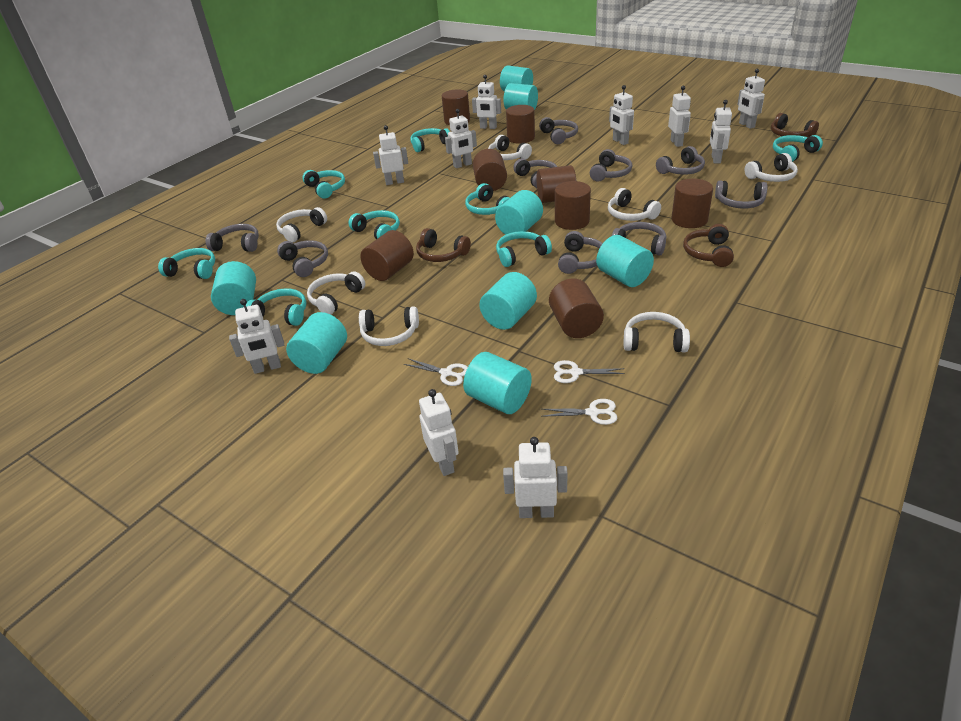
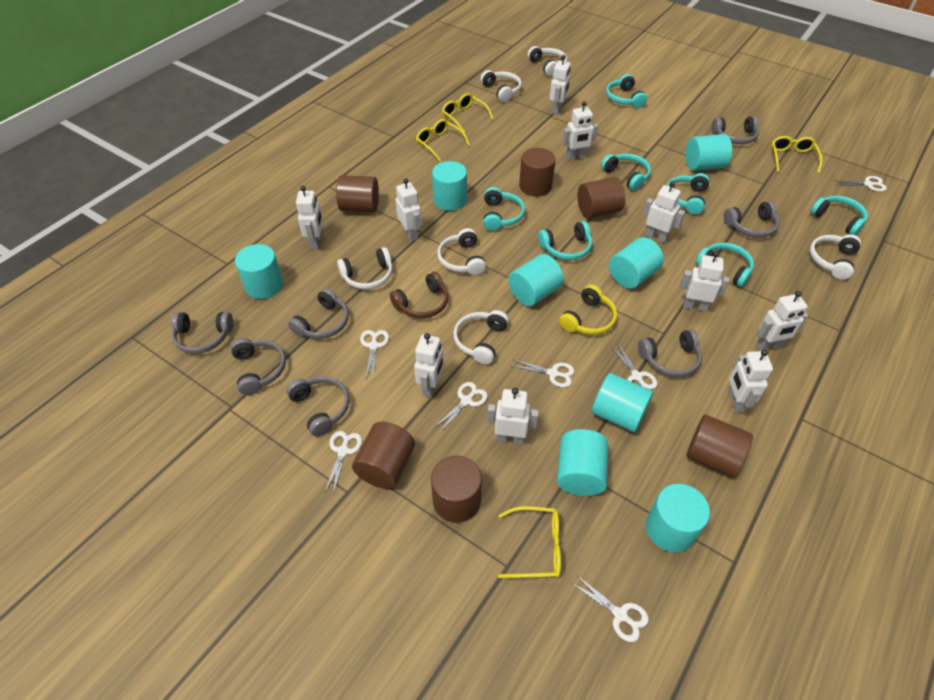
brown cylinder: 8 -> 6
brown headphones: 3 -> 1
grey headphones: 9 -> 7
turquoise headphones: 8 -> 7
white headphones: 7 -> 6
white scissors: 3 -> 7
yellow glasses: 0 -> 4
yellow headphones: 0 -> 1

